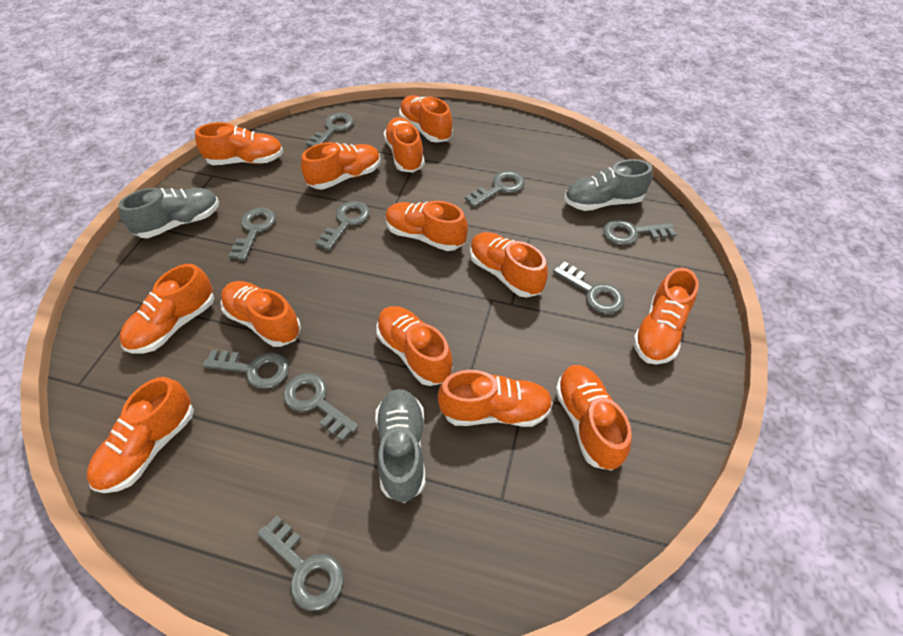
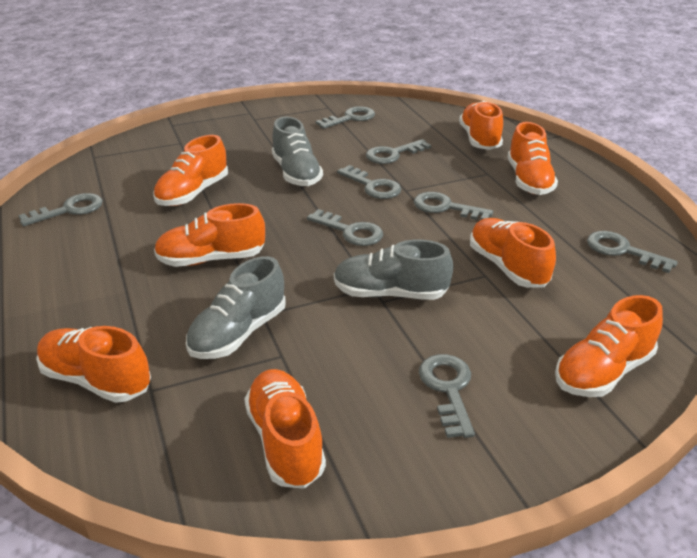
grey key: 9 -> 8
orange shoe: 13 -> 8

